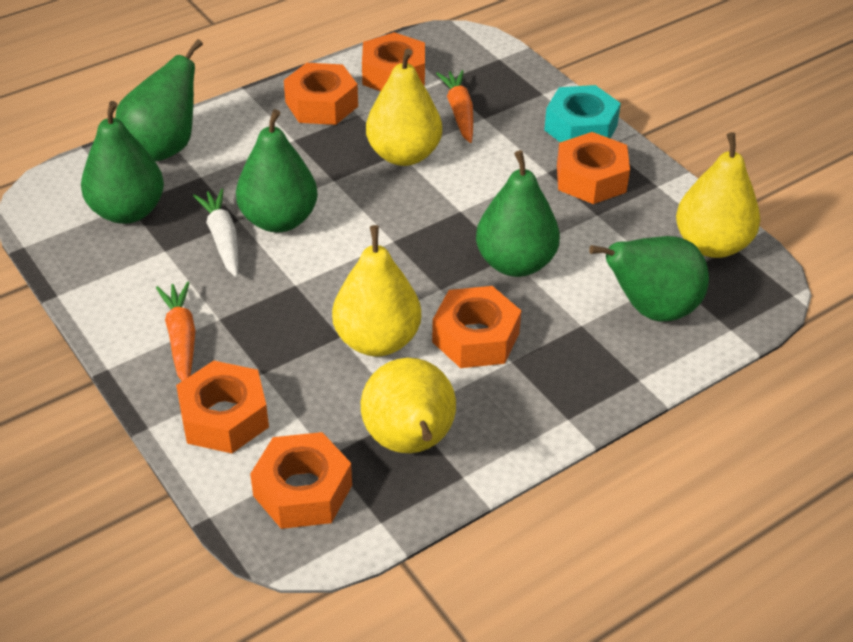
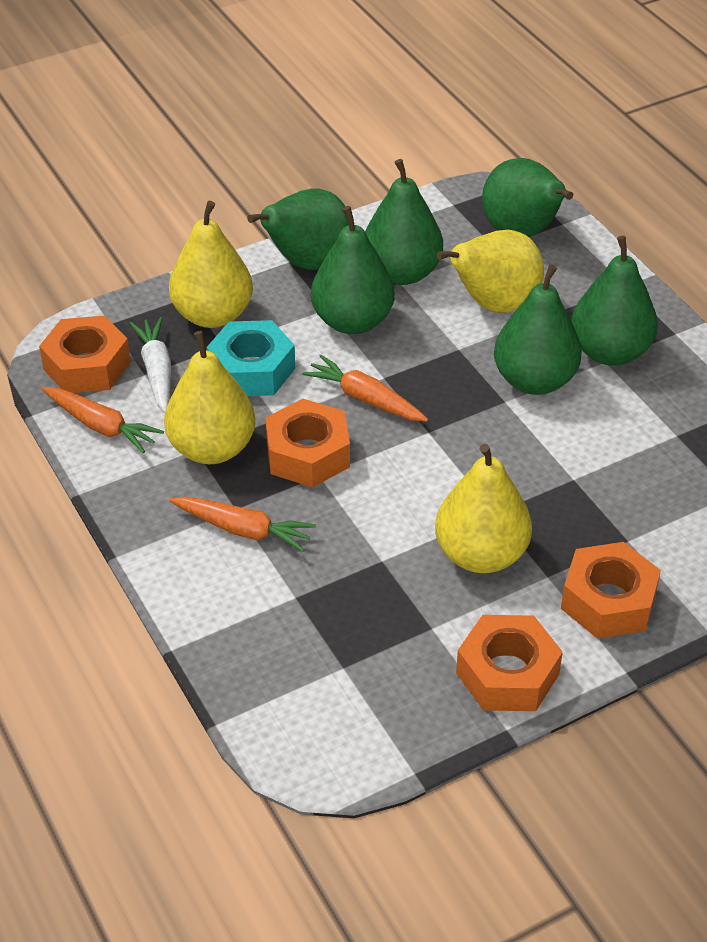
green pear: 5 -> 6
orange carrot: 2 -> 3
orange nut: 6 -> 4

